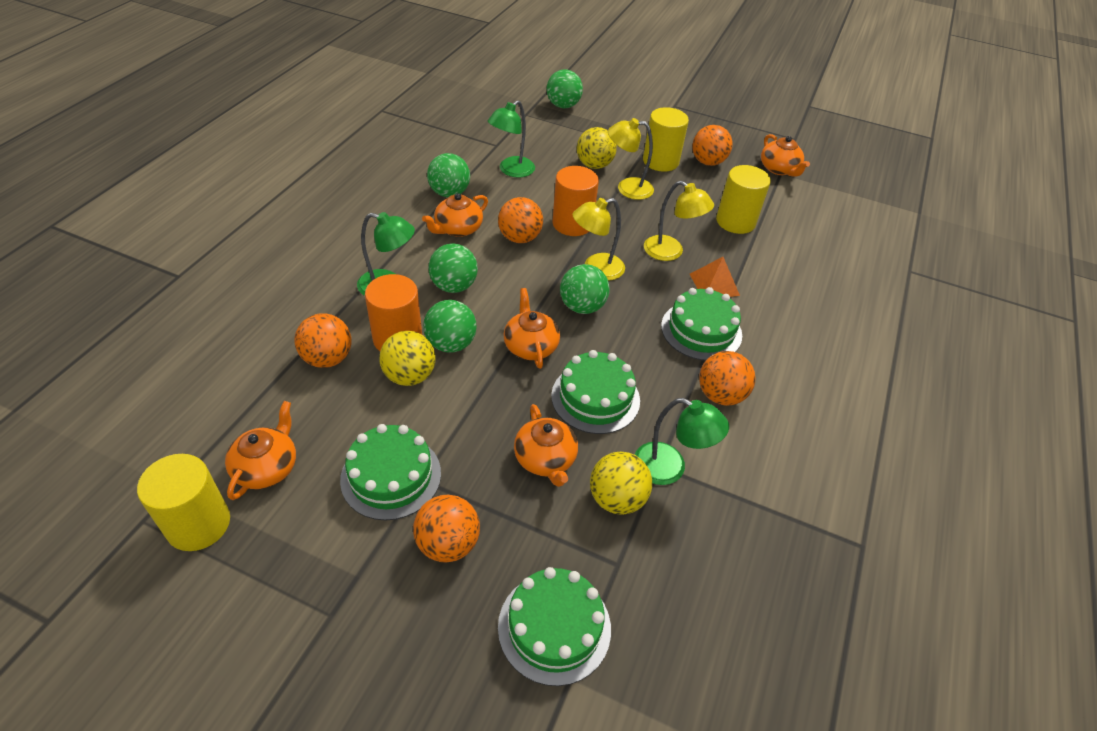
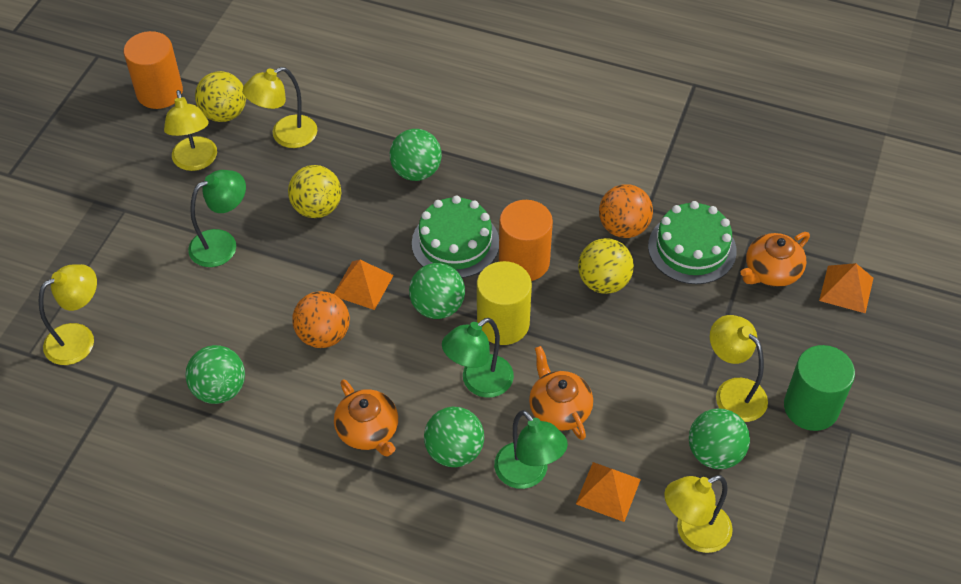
green cake: 4 -> 2
green cylinder: 0 -> 1
orange ball: 5 -> 2
orange pyramid: 1 -> 3
orange teapot: 5 -> 3
yellow cylinder: 3 -> 1
yellow lamp: 3 -> 5

